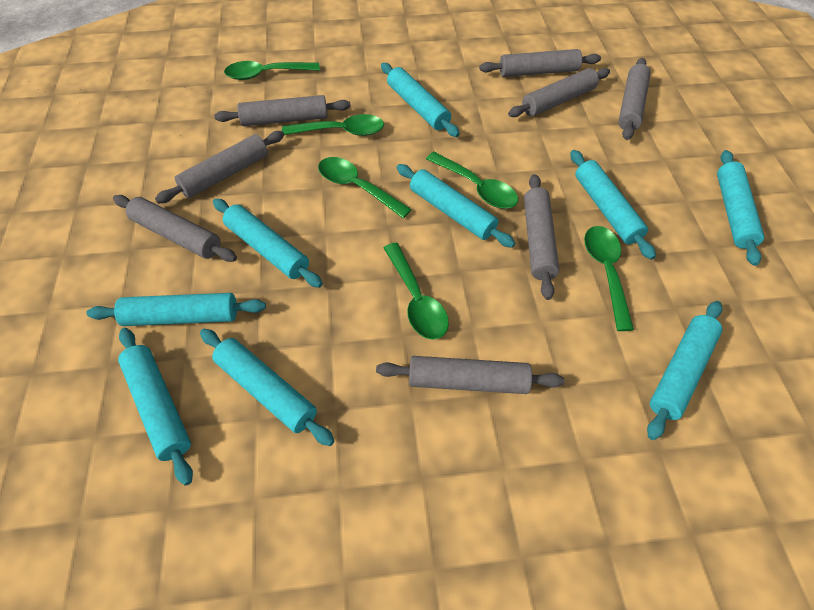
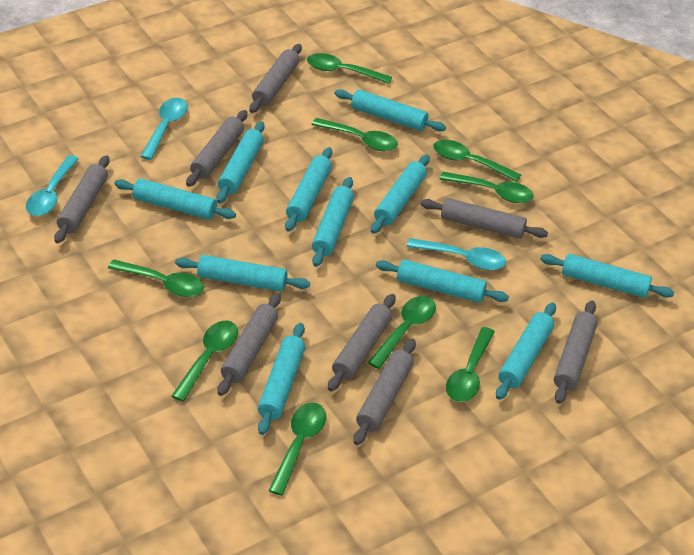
green spoon: 6 -> 9
turquoise rolling pin: 9 -> 11
turquoise spoon: 0 -> 3

